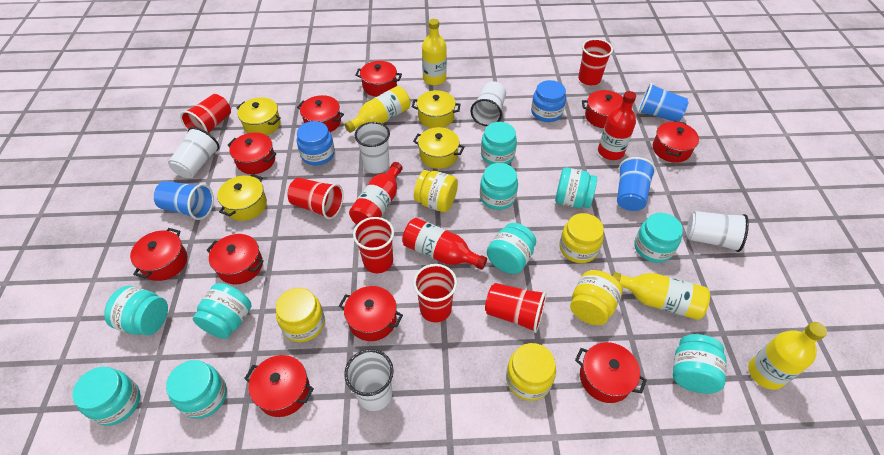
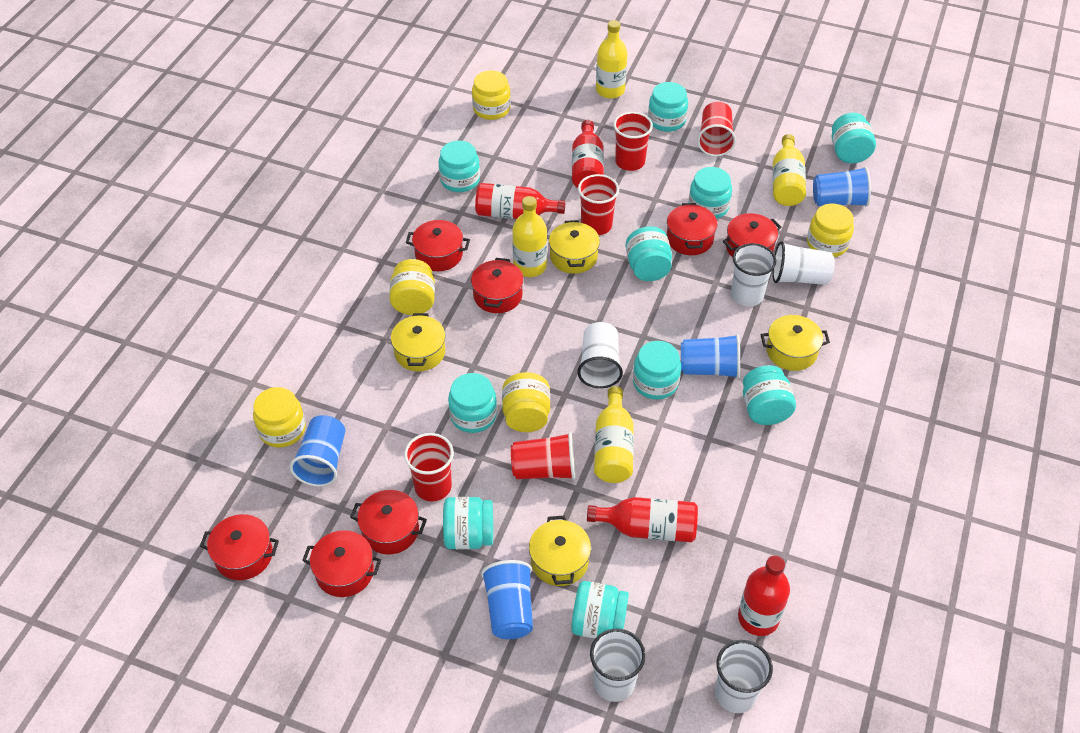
blue cup: 3 -> 4
blue jar: 2 -> 0
red bottle: 3 -> 4
red cup: 6 -> 5
red pot: 10 -> 7

